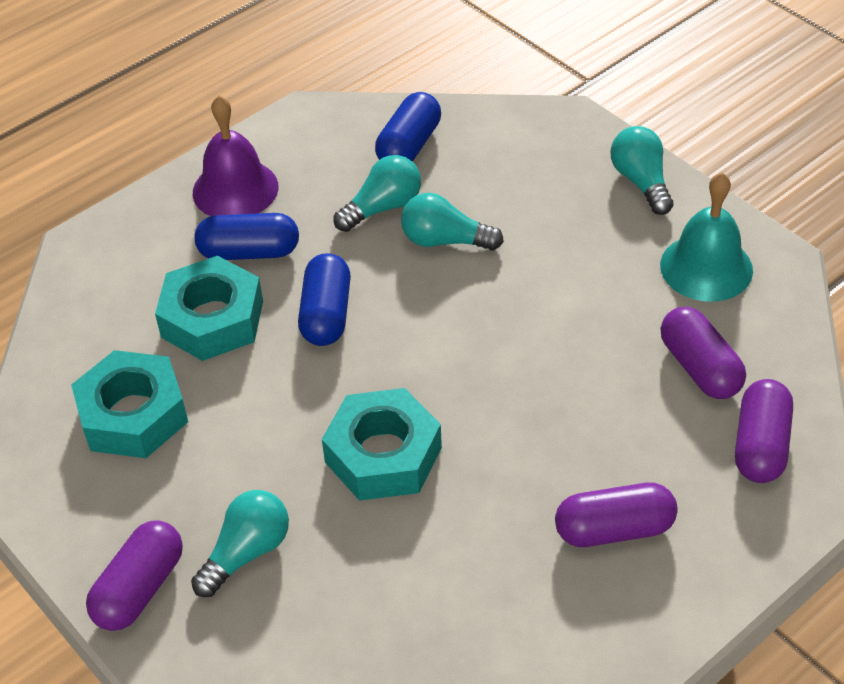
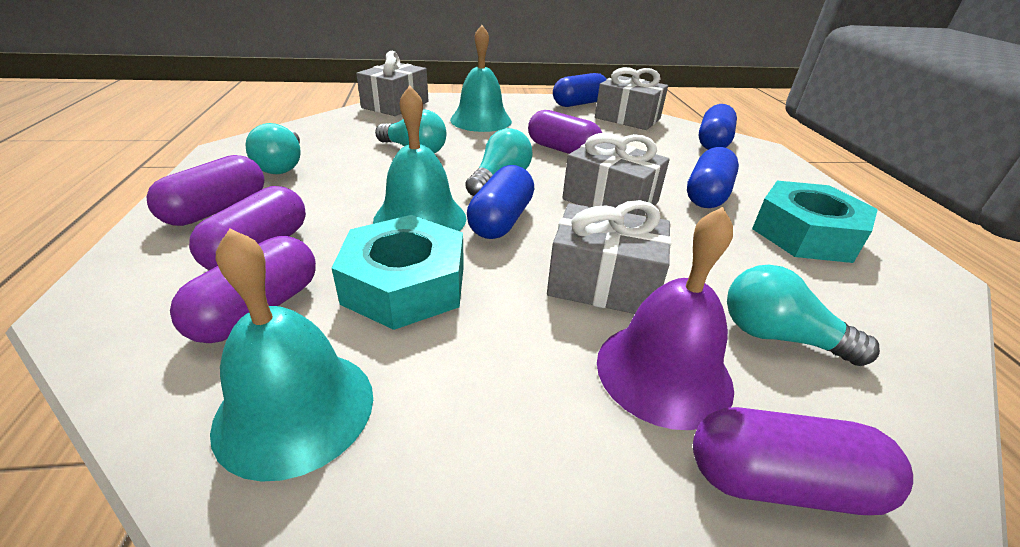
blue capsule: 3 -> 4
grey gift: 0 -> 4
purple capsule: 4 -> 5
turquoise bell: 1 -> 3
turquoise nut: 3 -> 2

